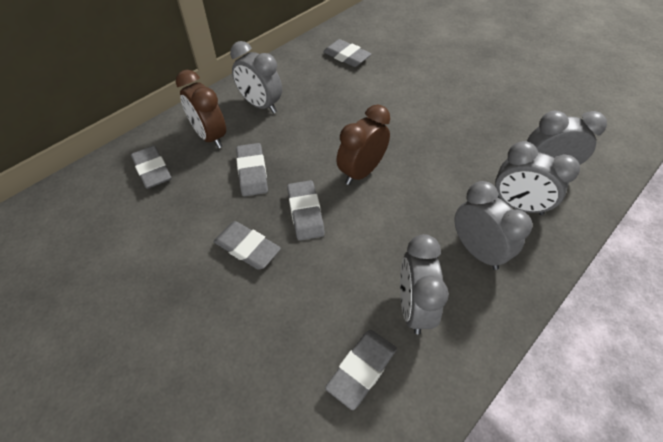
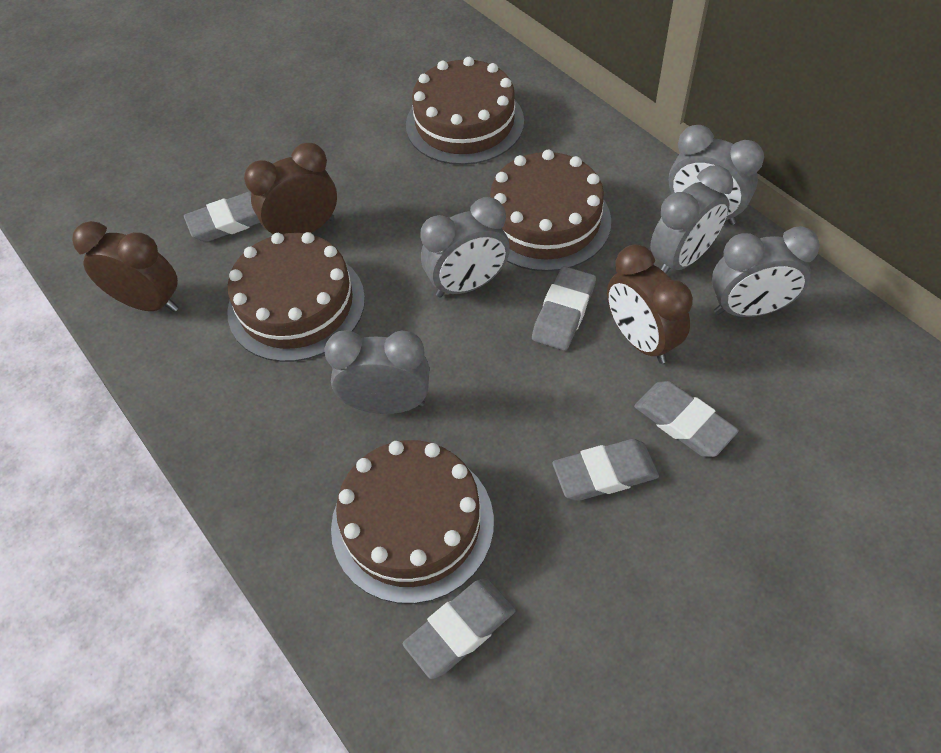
brown cake: 0 -> 4
brown clock: 2 -> 3
grey eraser: 6 -> 5

